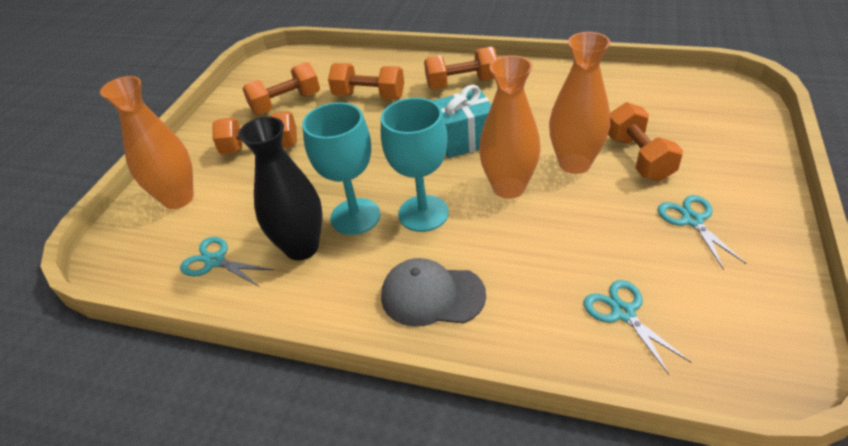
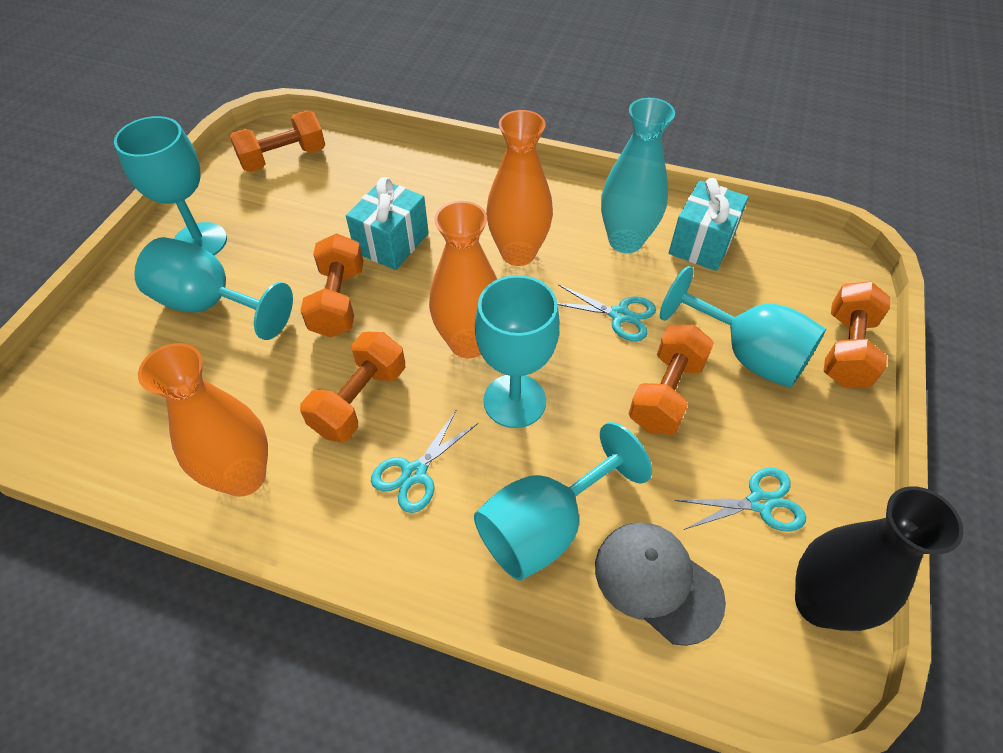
turquoise gift: 1 -> 2
turquoise goblet: 2 -> 5
turquoise vase: 0 -> 1

